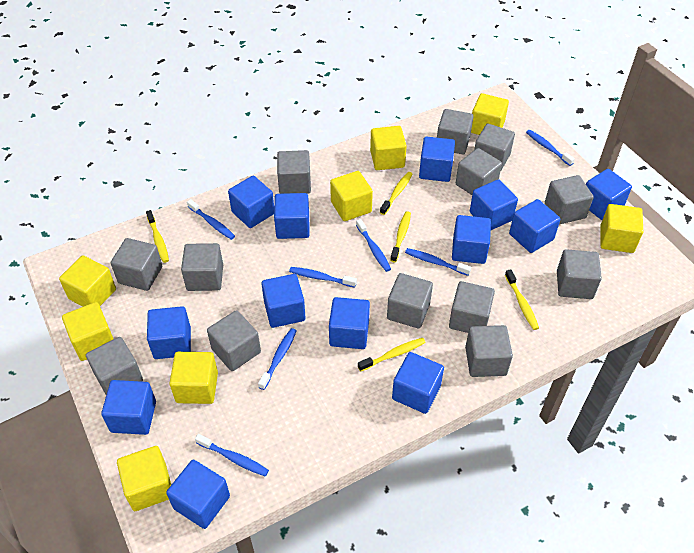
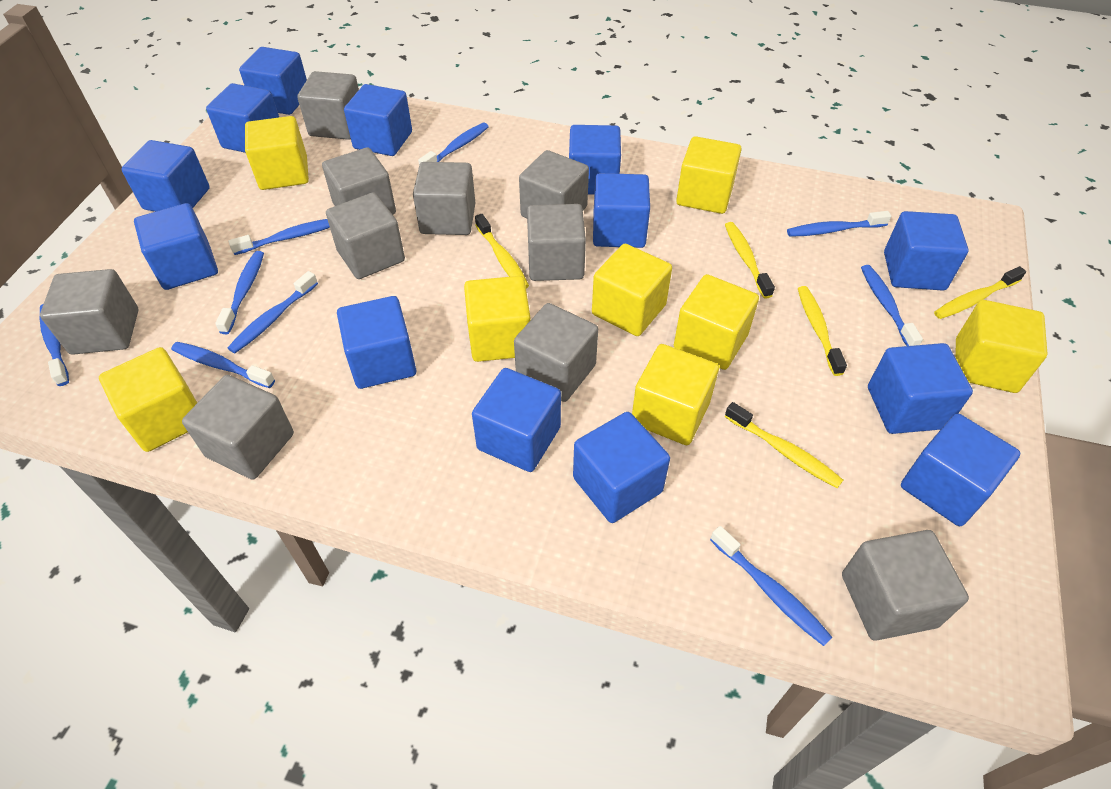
blue toothbrush: 7 -> 9
grey cube: 13 -> 10

